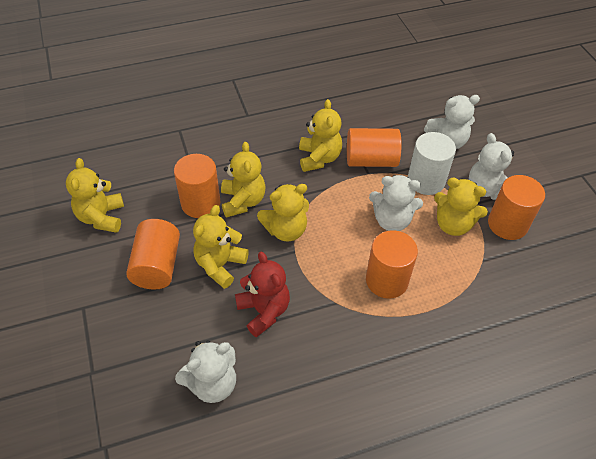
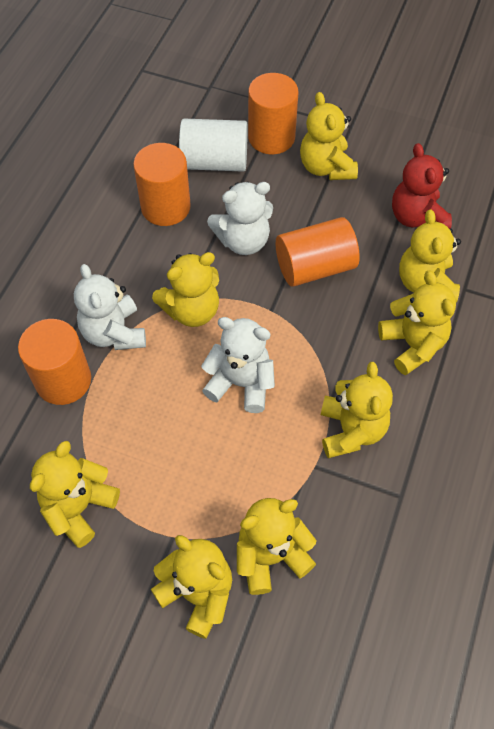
orange cylinder: 5 -> 4
white teddy bear: 4 -> 3
yellow teddy bear: 6 -> 8

